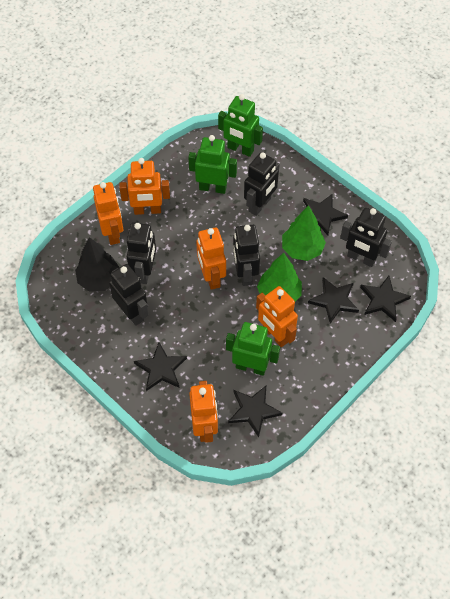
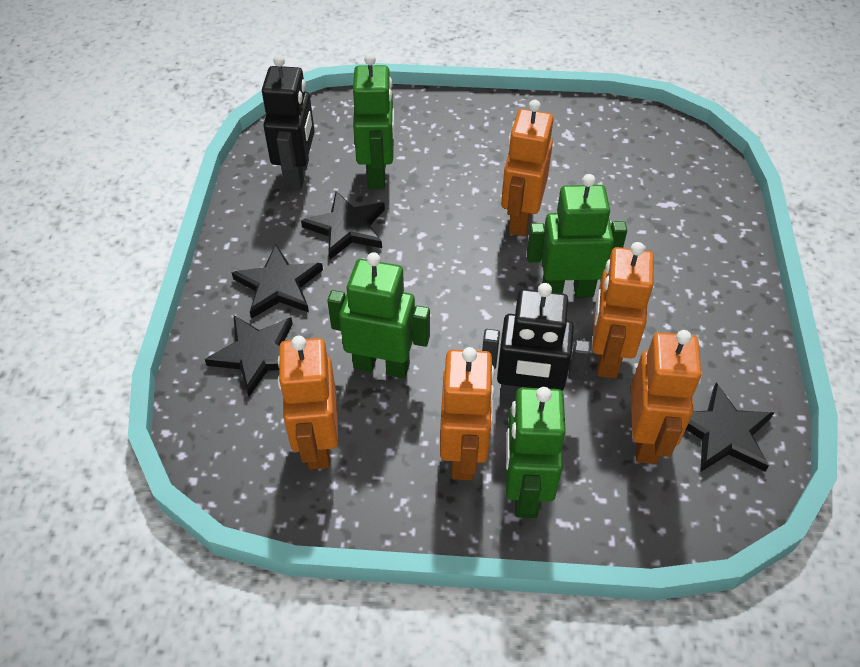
black robot: 5 -> 2
black star: 5 -> 4
black tree: 1 -> 0
green robot: 3 -> 4
green tree: 2 -> 0

